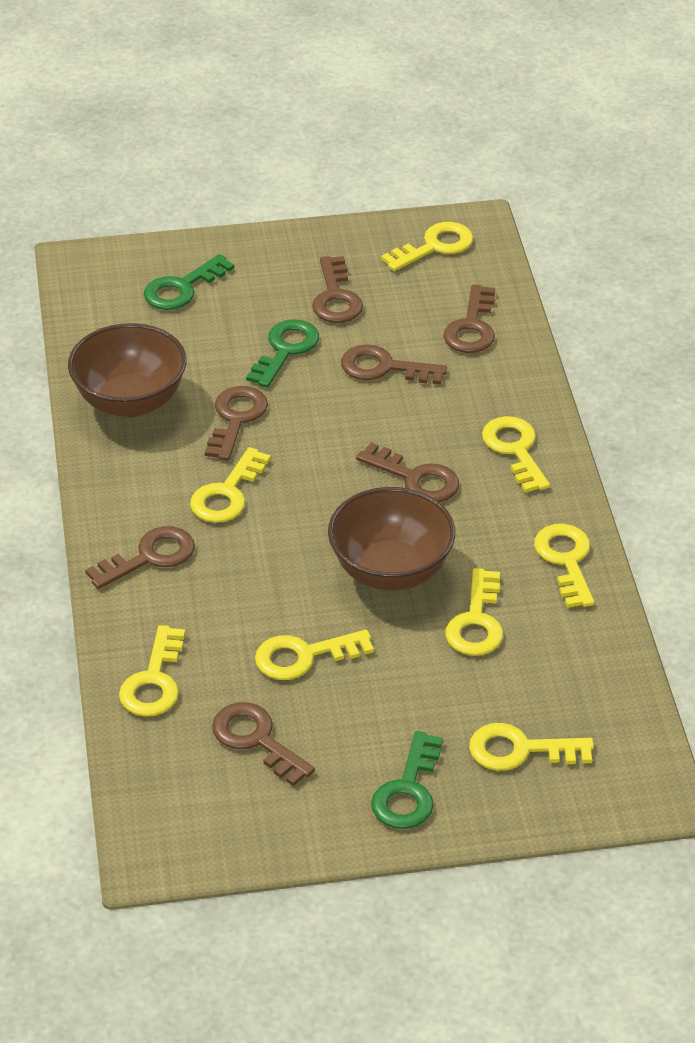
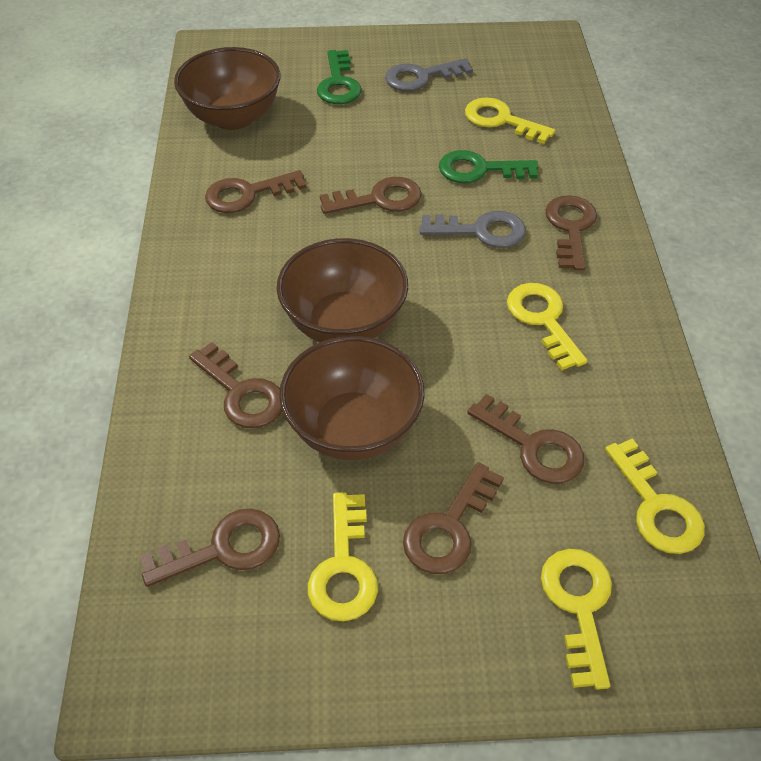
brown bowl: 2 -> 3
green key: 3 -> 2
grey key: 0 -> 2
yellow key: 8 -> 5

